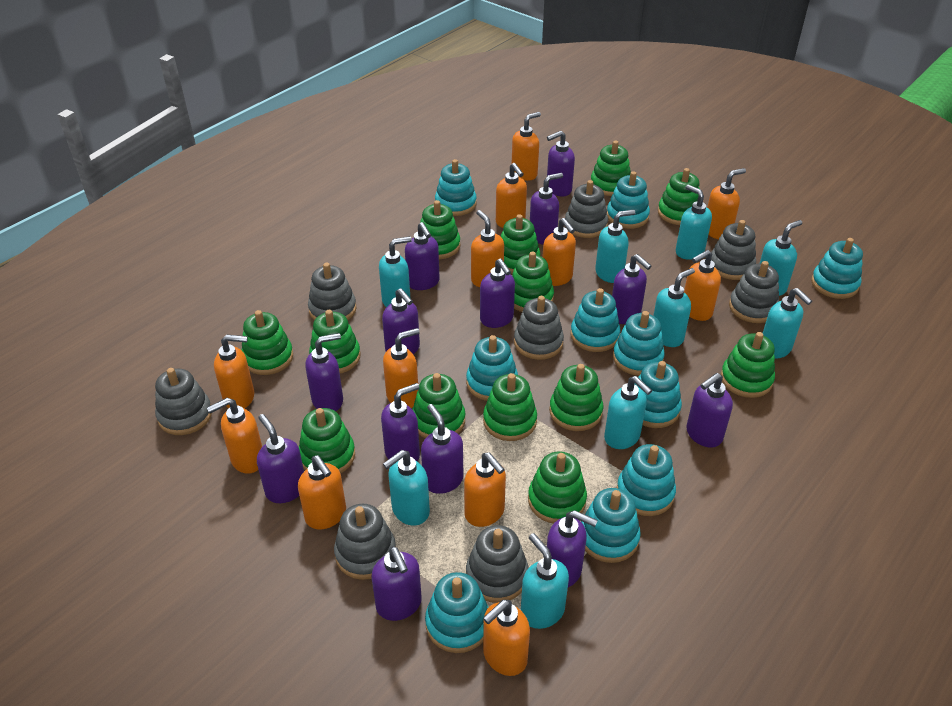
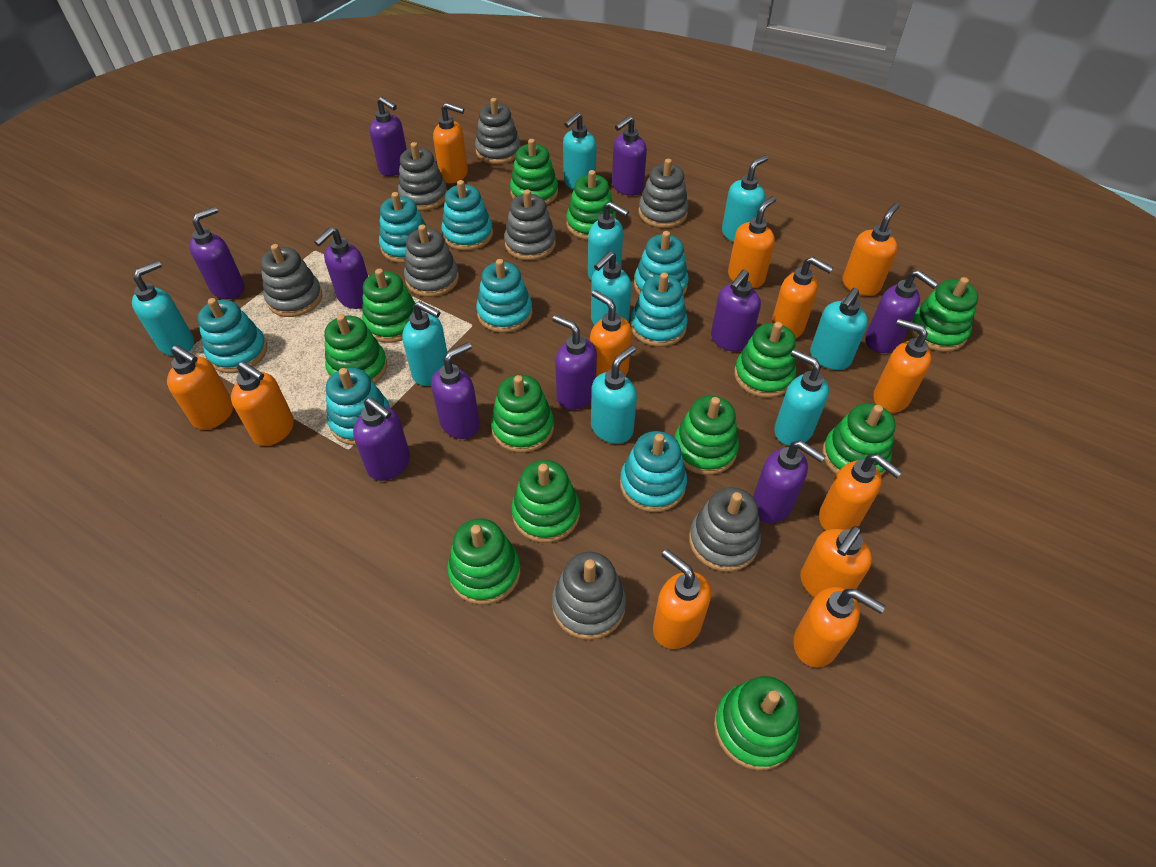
green stacking toy: 13 -> 12
purple soap dispenser: 13 -> 10
turquoise stacking toy: 10 -> 8

